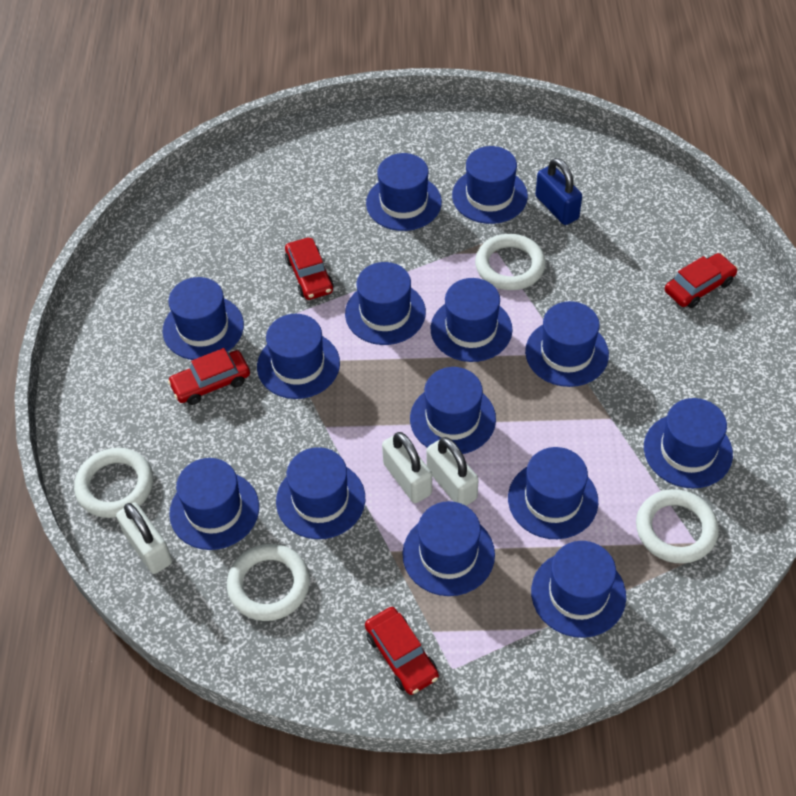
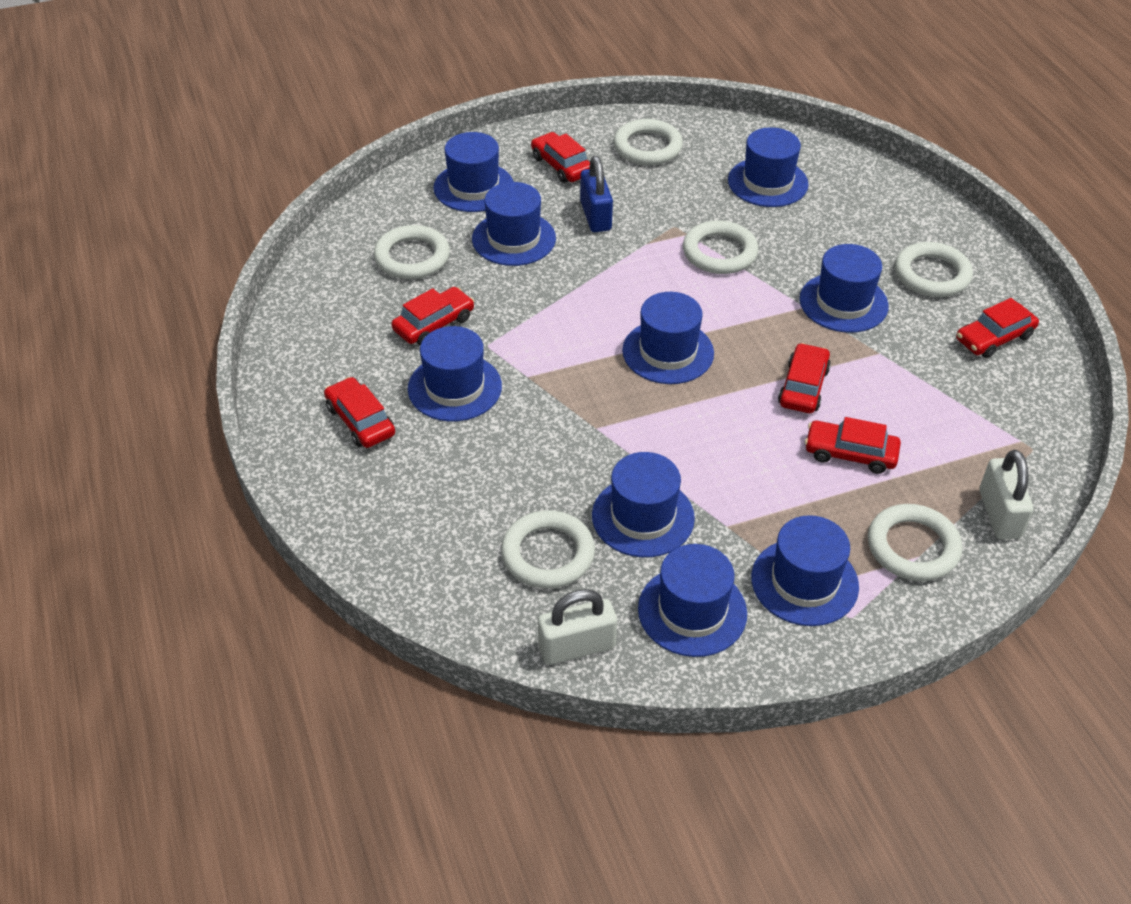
blue hat: 14 -> 9
red car: 4 -> 6
white padlock: 3 -> 2
white ring: 4 -> 6

